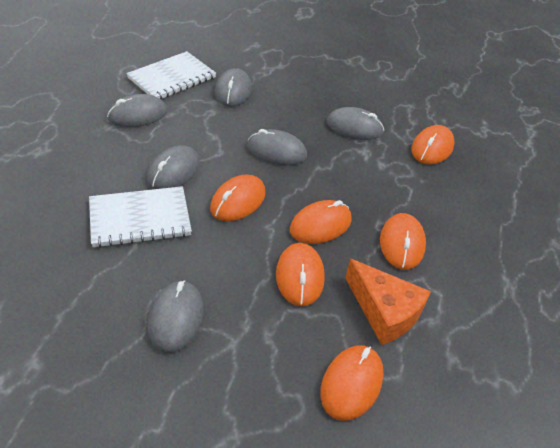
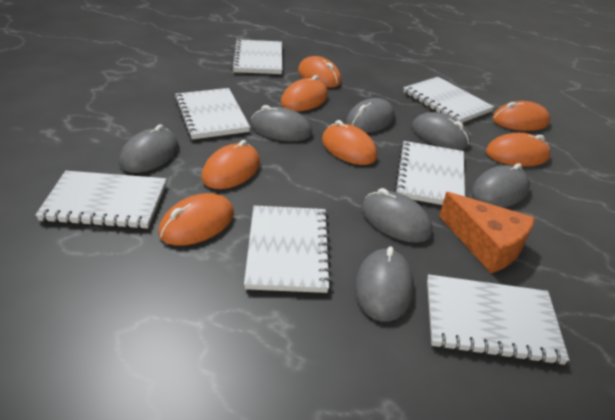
grey mouse: 6 -> 7
orange mouse: 6 -> 7
white notebook: 2 -> 7

